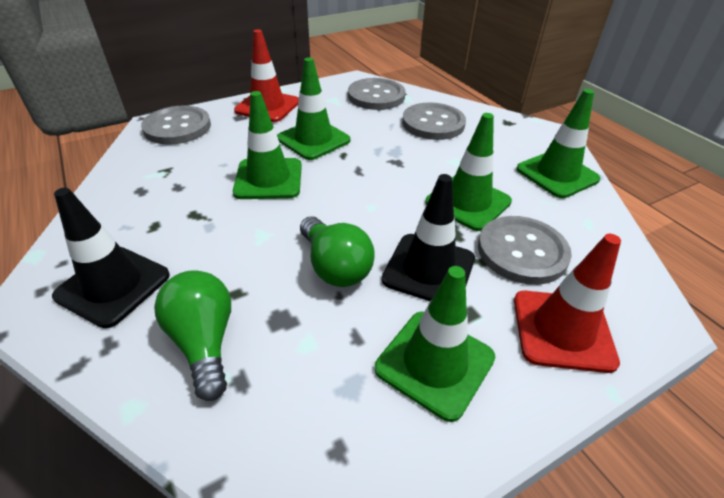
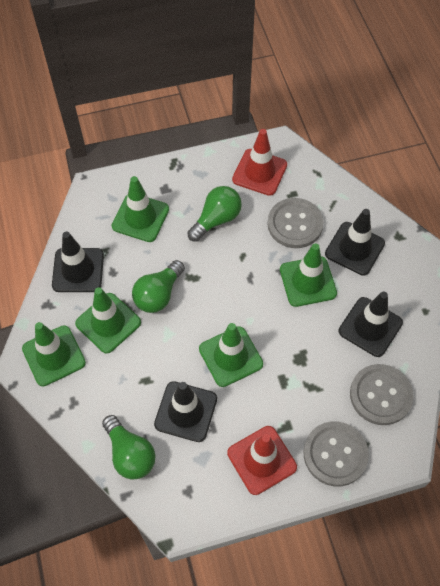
black traffic cone: 2 -> 4
green light bulb: 2 -> 3
grey button: 4 -> 3

